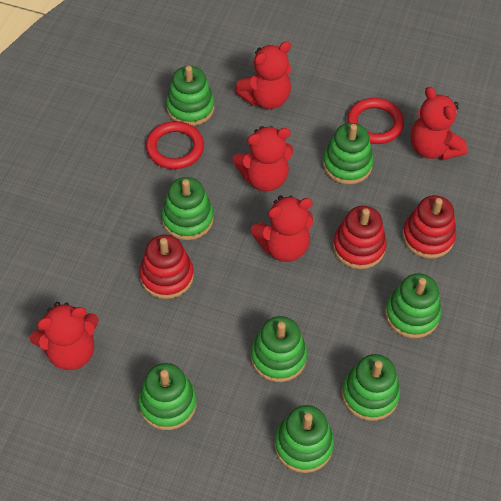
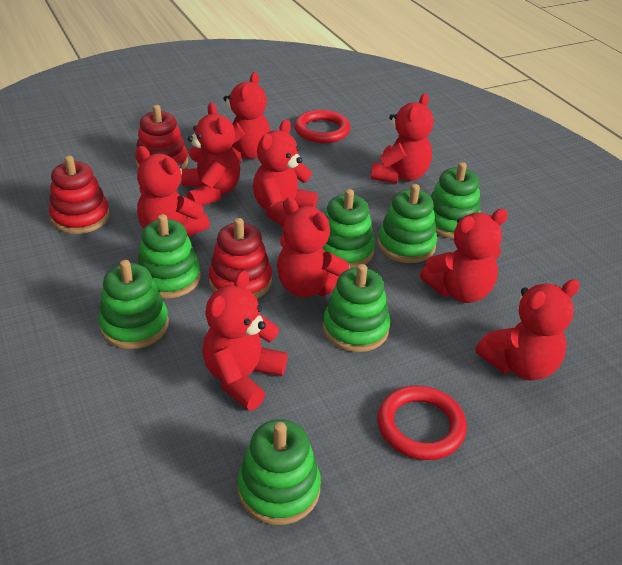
green stacking toy: 8 -> 7
red teddy bear: 5 -> 9

